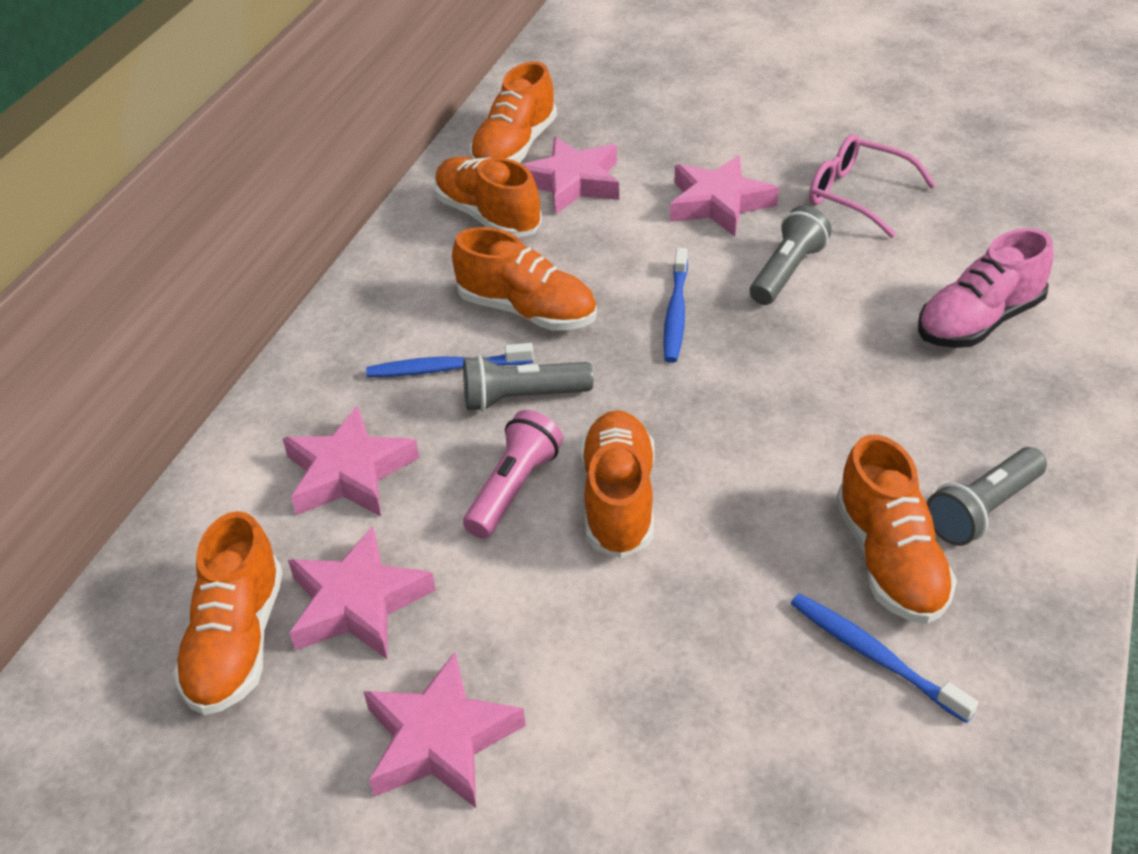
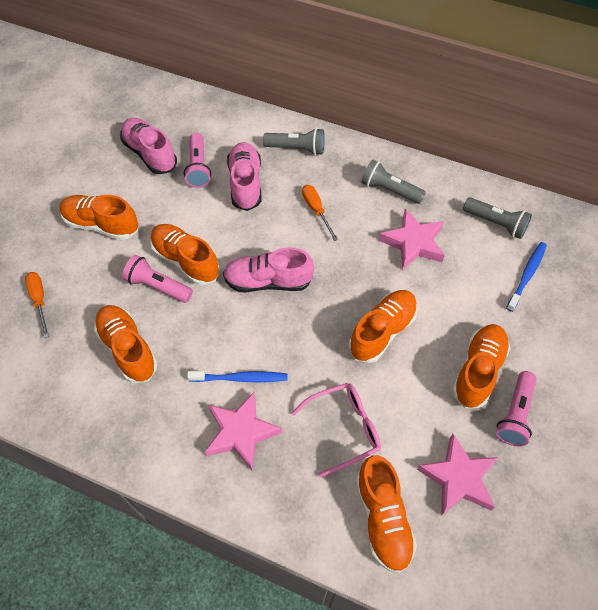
blue toothbrush: 3 -> 2
orange screwdriver: 0 -> 2
pink flashlight: 1 -> 3
pink shoe: 1 -> 3
pink star: 5 -> 3

